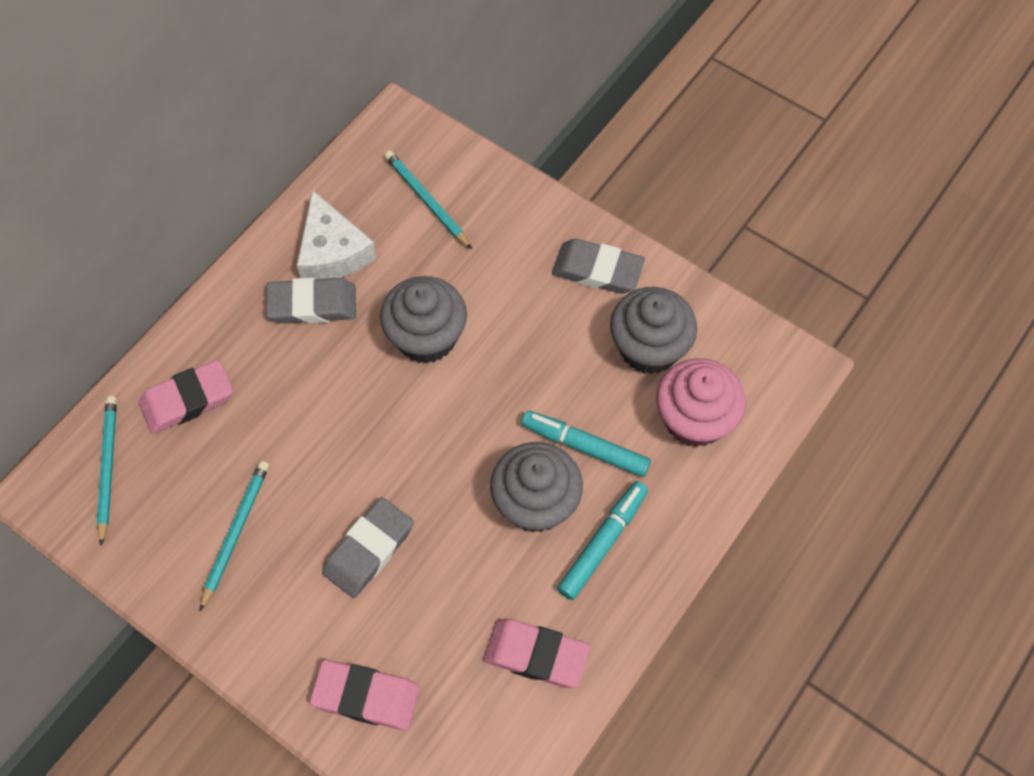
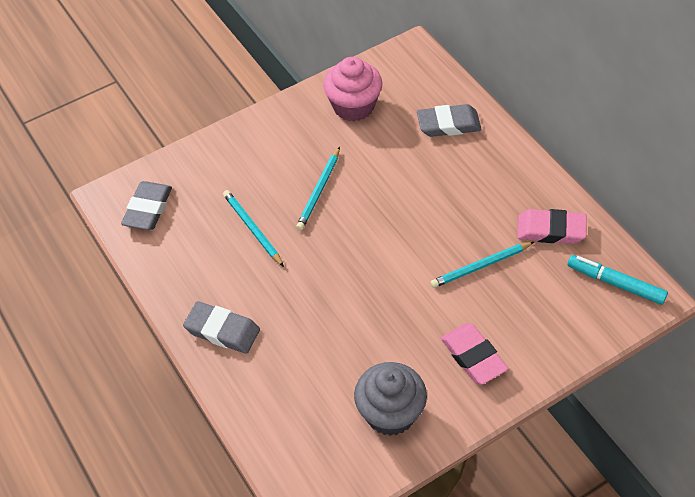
grey cupcake: 3 -> 1
pink eraser: 3 -> 2
turquoise marker: 2 -> 1
white cheese: 1 -> 0

